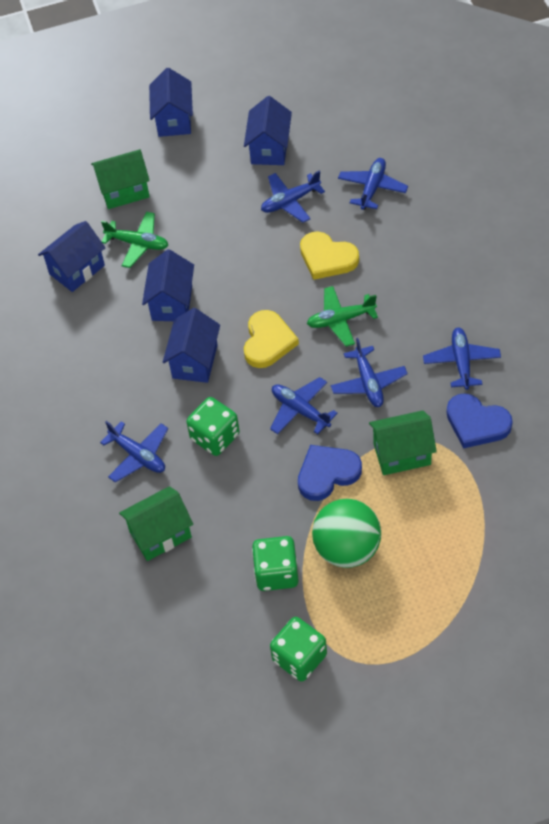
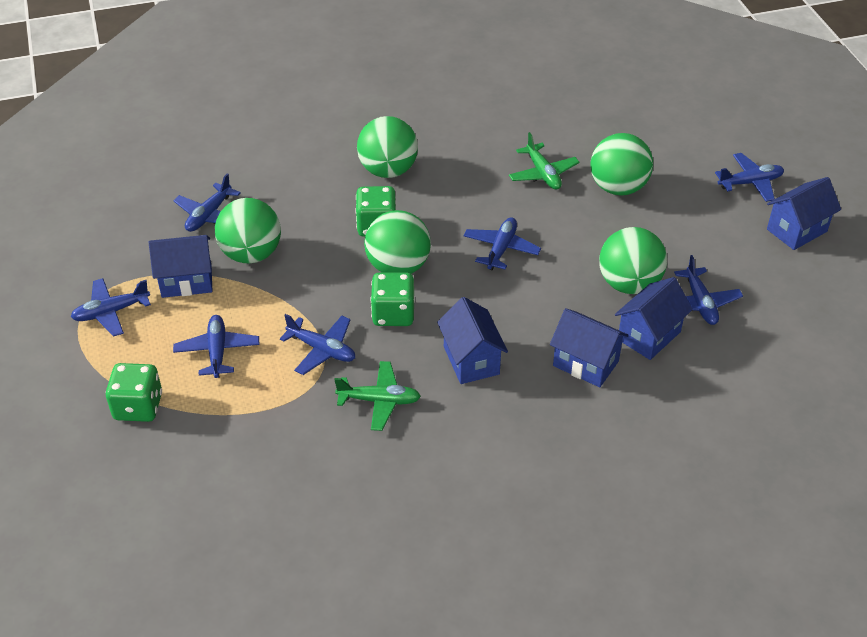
blue heart: 2 -> 0
blue plane: 6 -> 7
green ball: 1 -> 5
green house: 3 -> 0
yellow heart: 2 -> 0

